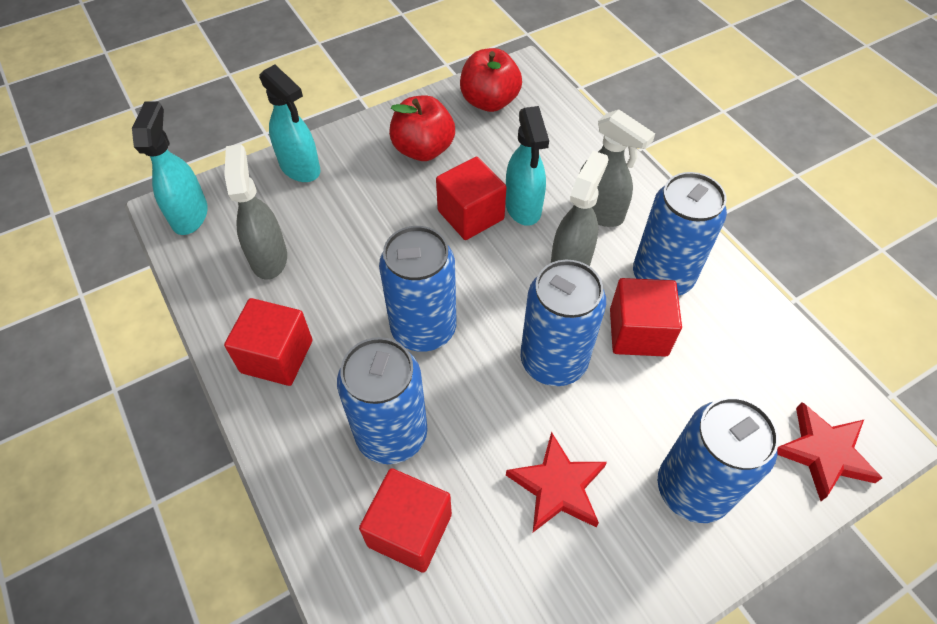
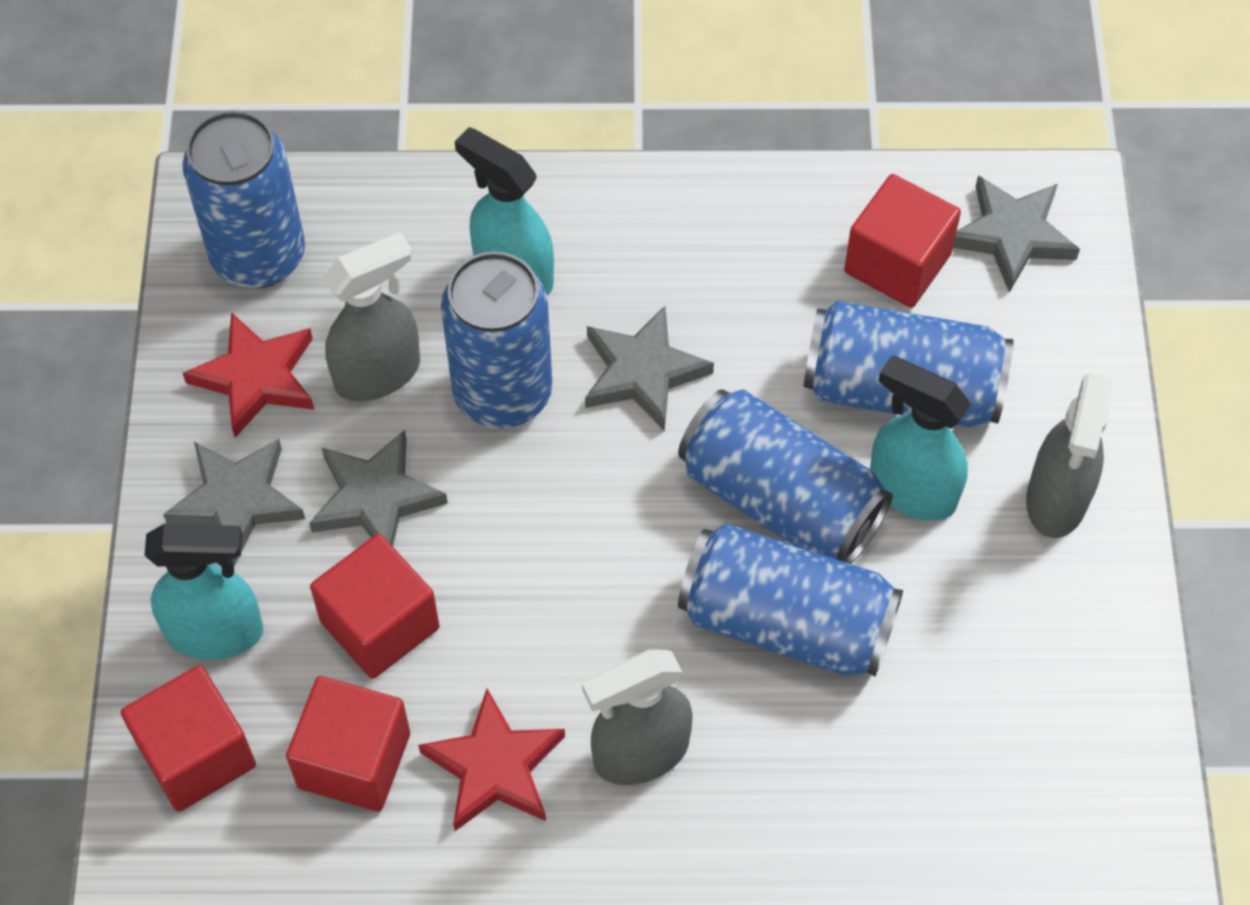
grey star: 0 -> 4
red apple: 2 -> 0

